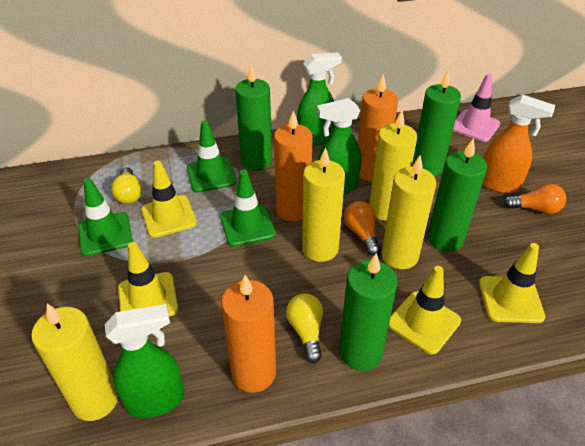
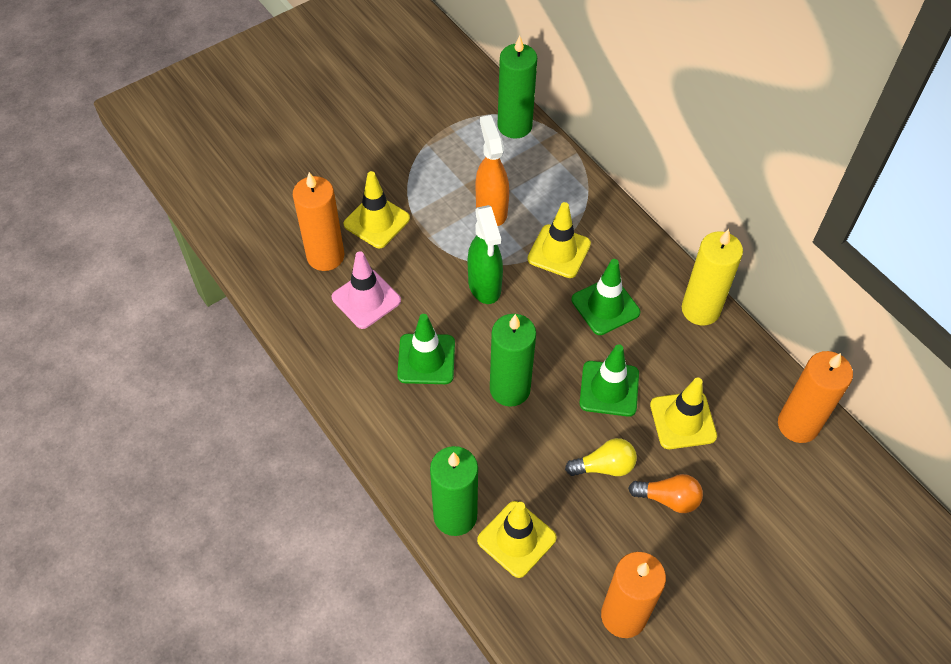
green candle: 4 -> 3
green spray bottle: 3 -> 1
orange light bulb: 2 -> 1
yellow candle: 4 -> 1
yellow light bulb: 2 -> 1

